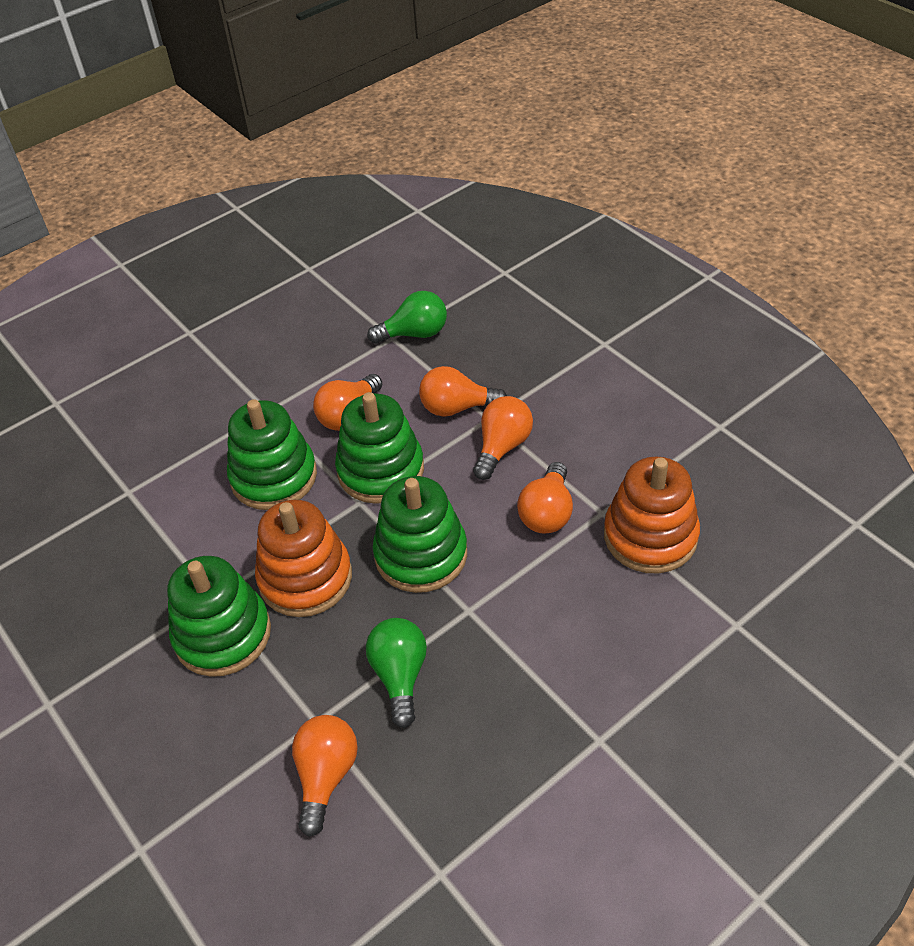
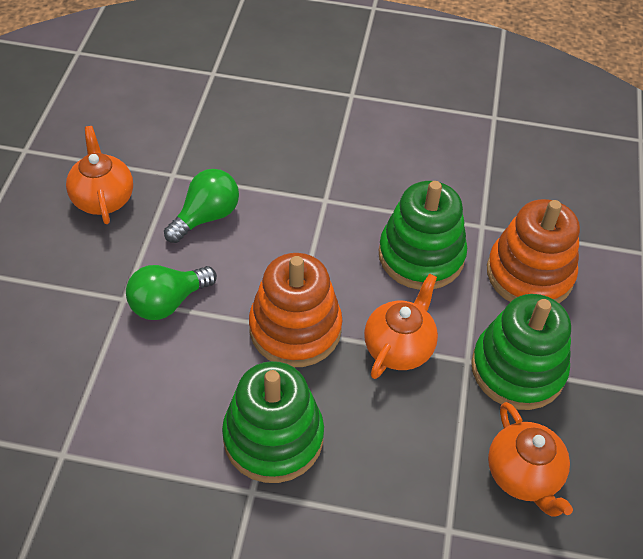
green stacking toy: 4 -> 3
orange light bulb: 5 -> 0
orange teapot: 0 -> 3

